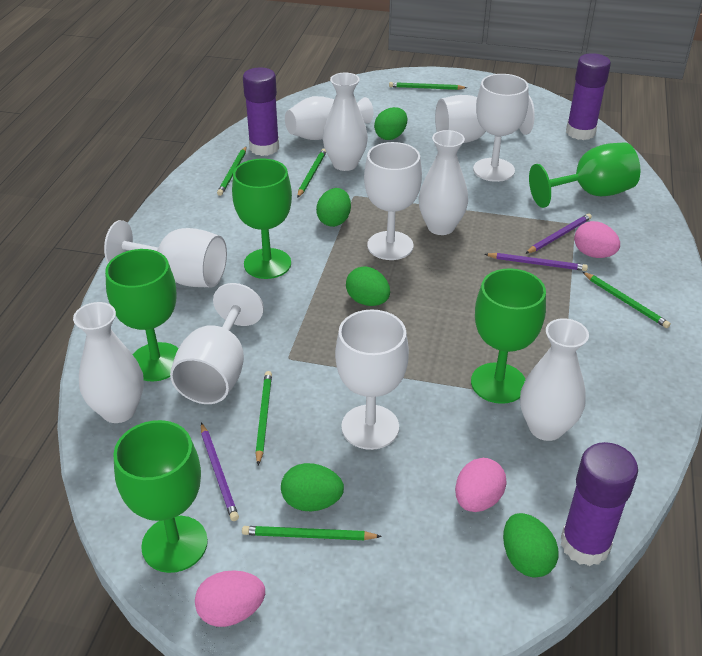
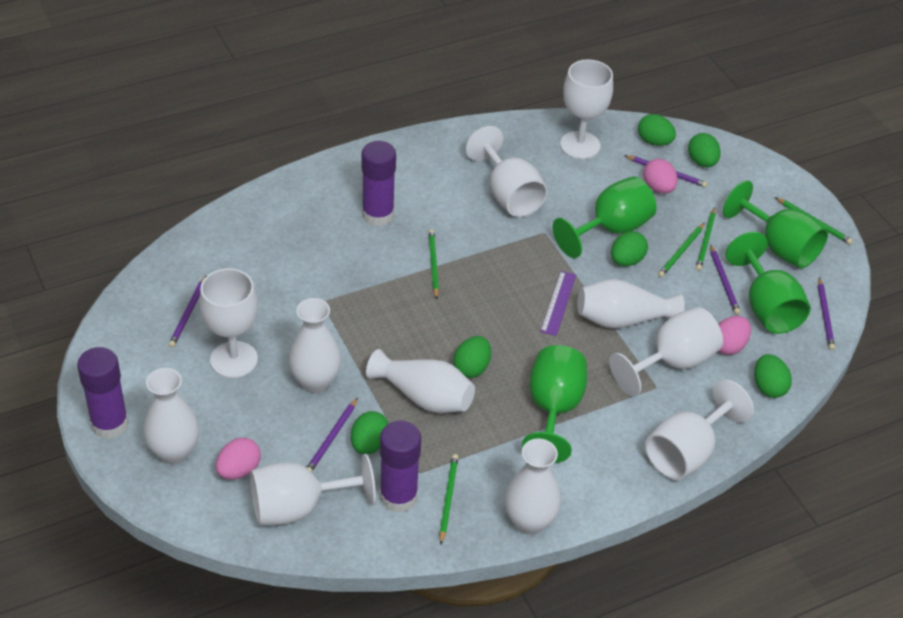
green egg: 5 -> 6
green goblet: 5 -> 4
green pencil: 6 -> 5
purple pencil: 3 -> 5
purple ruler: 0 -> 1

